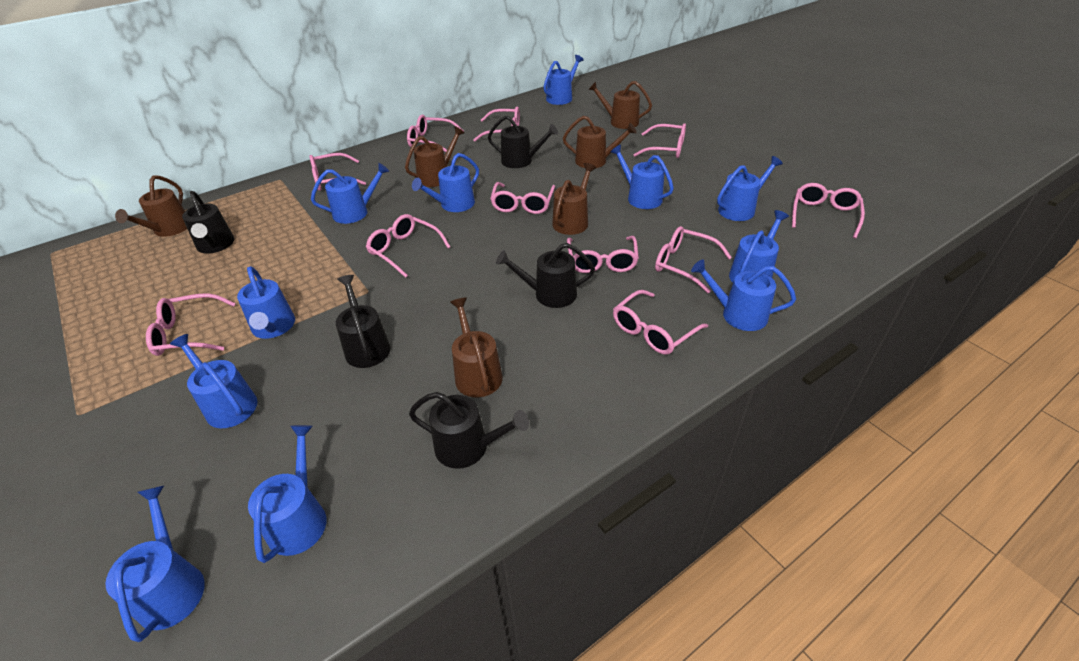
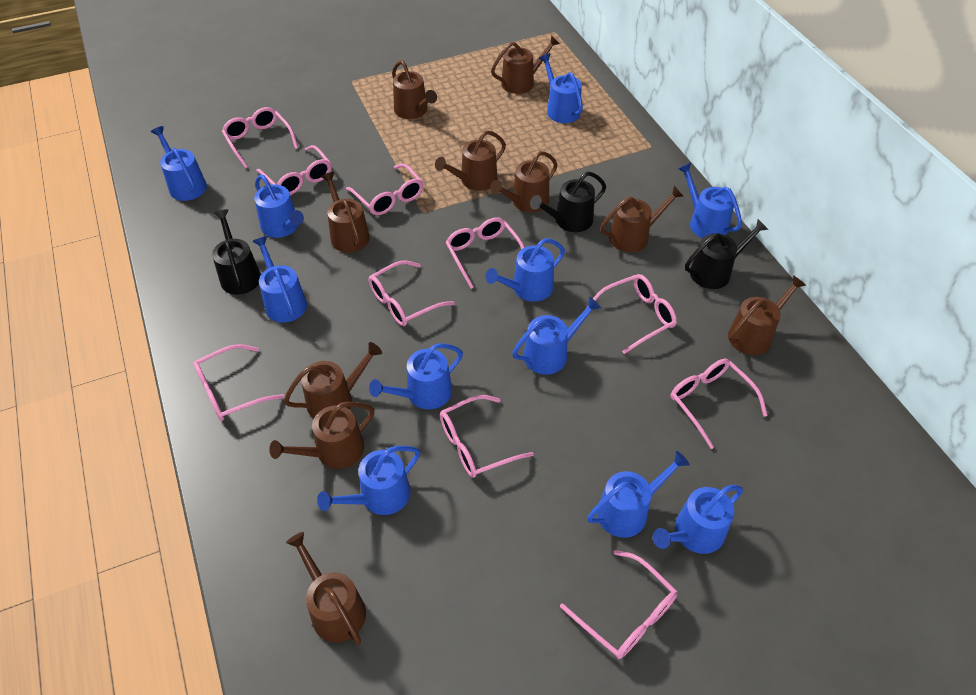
black watering can: 5 -> 3
brown watering can: 6 -> 10
pink glasses: 11 -> 10

